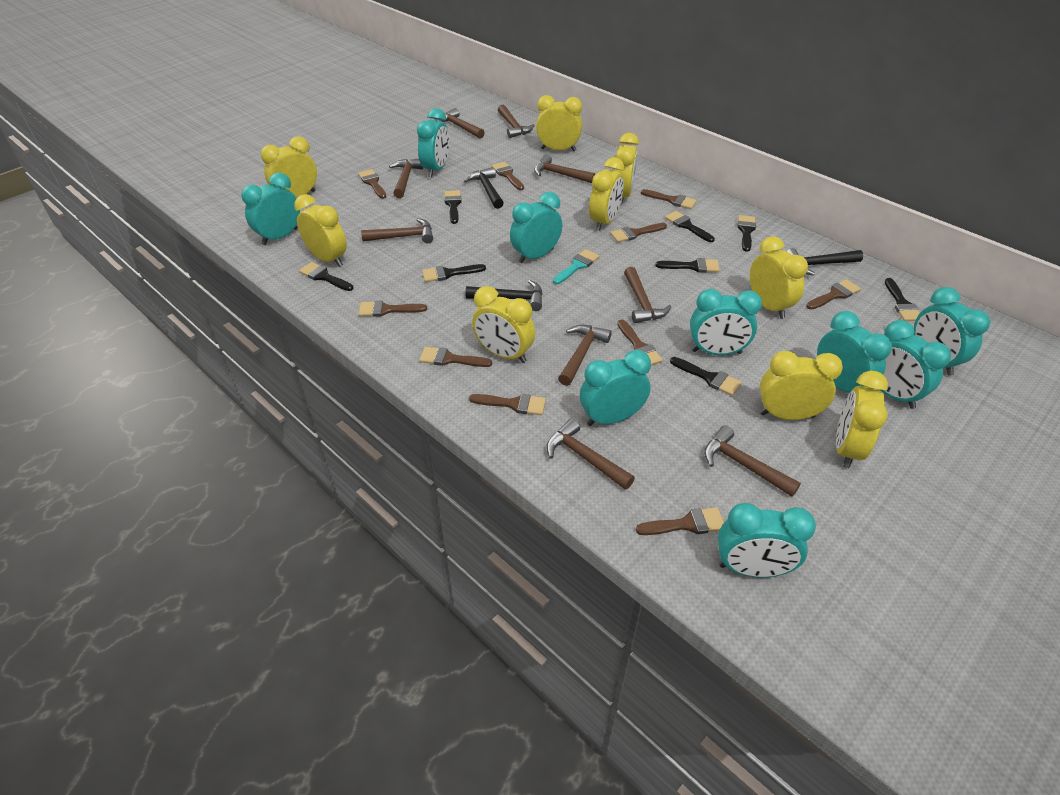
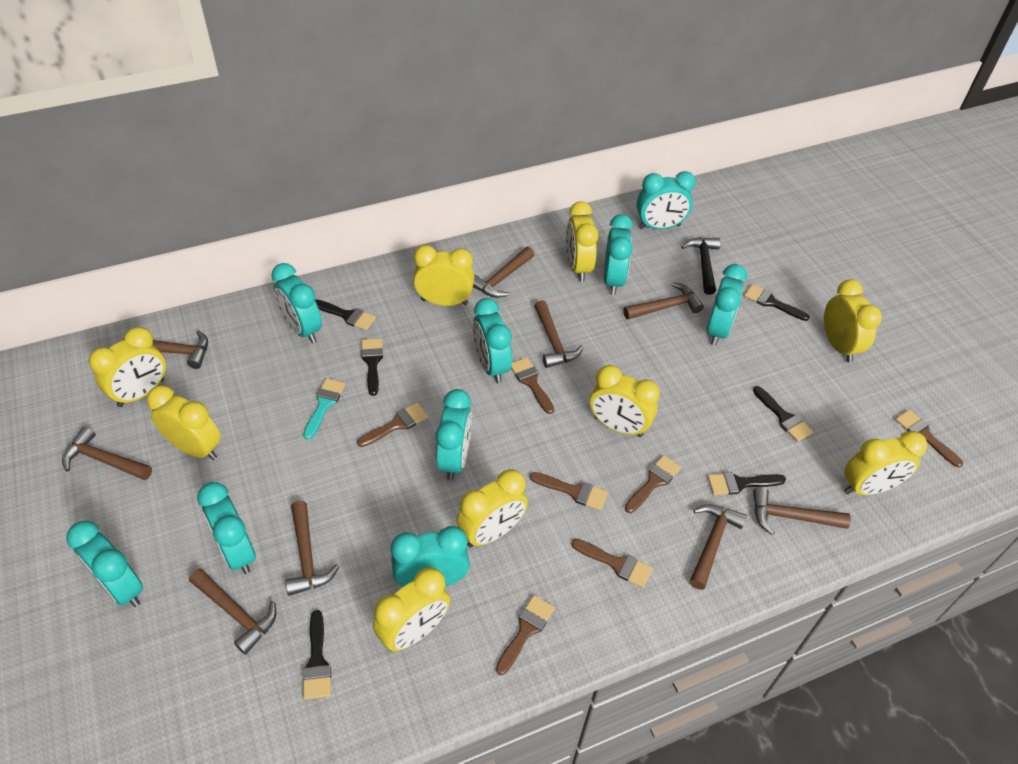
black brush: 8 -> 6
black hammer: 3 -> 1
brown brush: 10 -> 7

